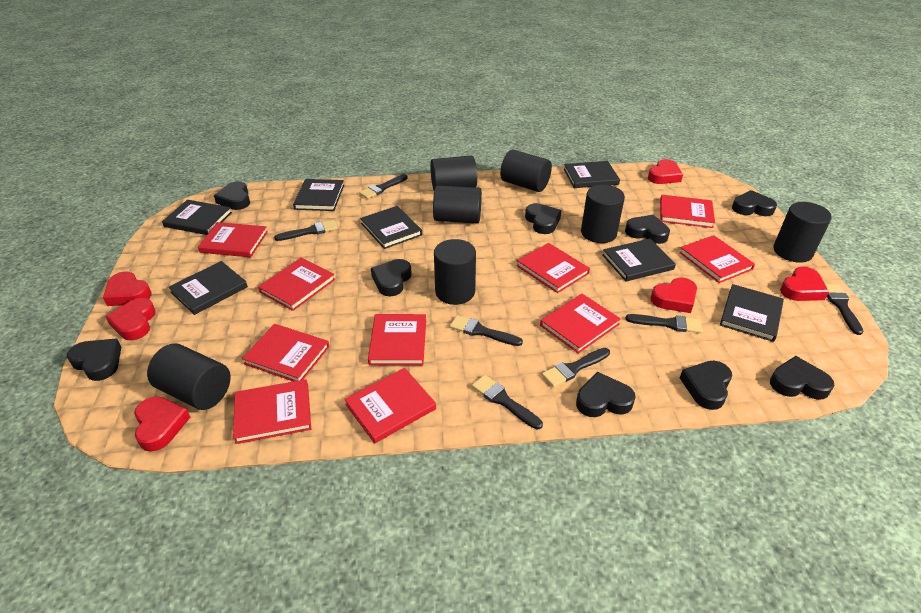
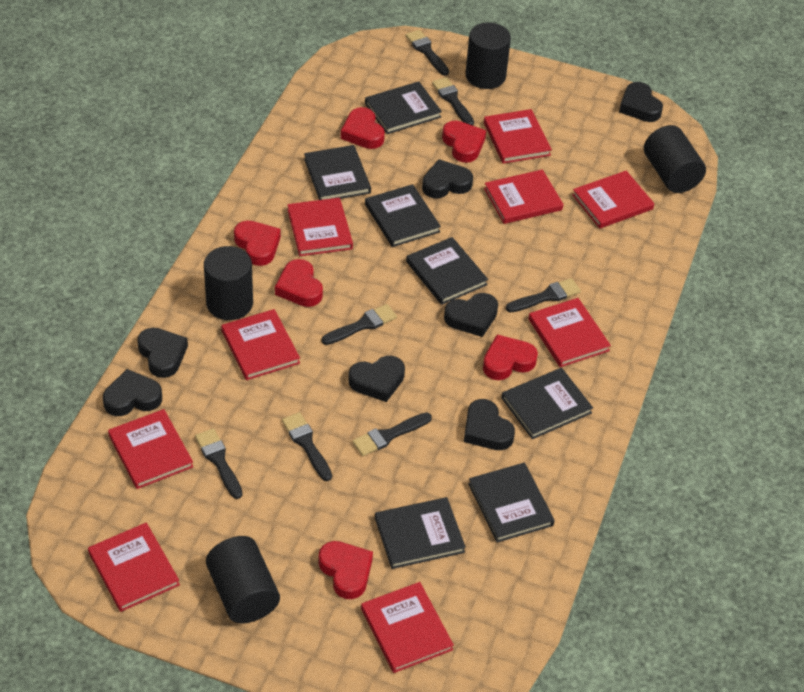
black cylinder: 7 -> 4
black heart: 9 -> 7
red book: 10 -> 9

